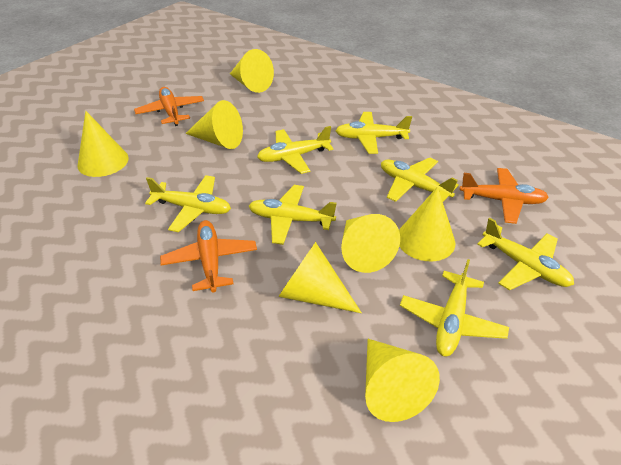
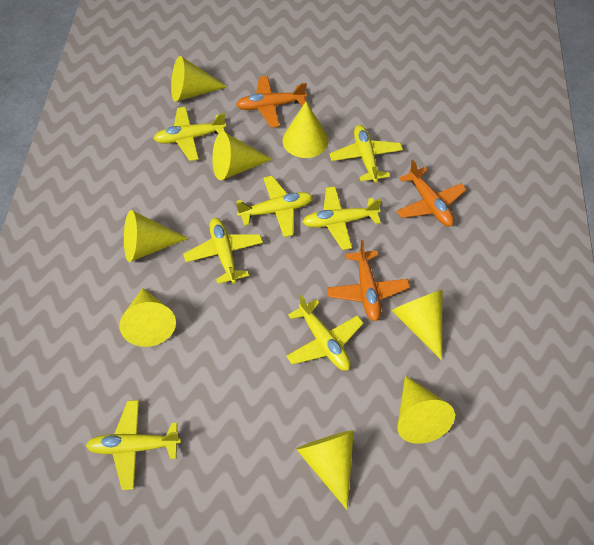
yellow cone: 7 -> 8

